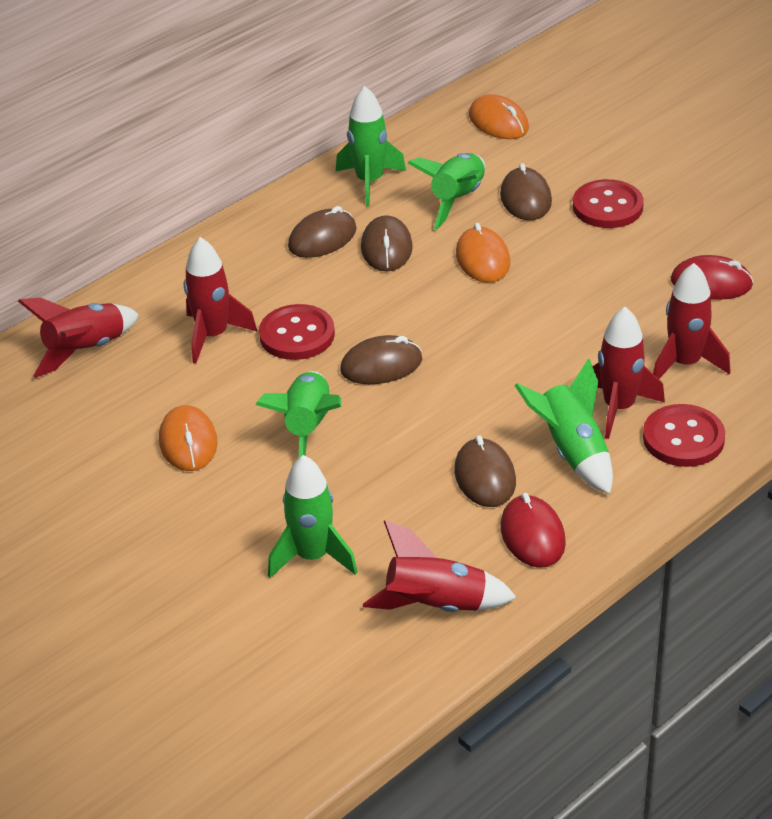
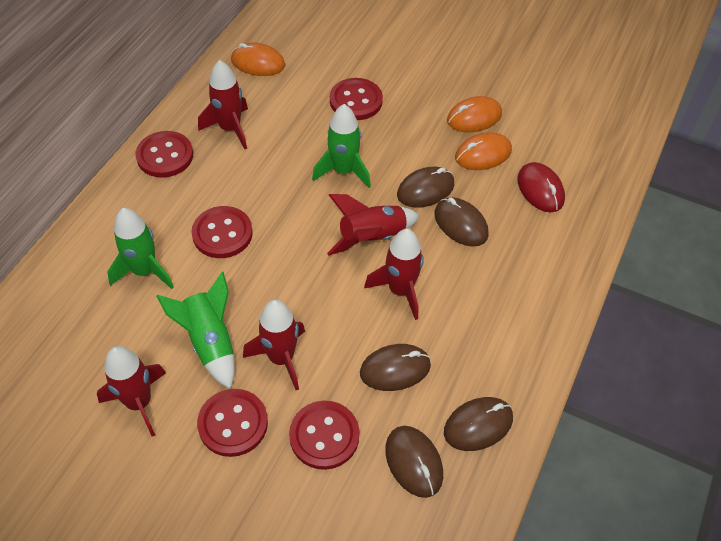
green rocket: 5 -> 3
red button: 3 -> 5
red mouse: 2 -> 1

